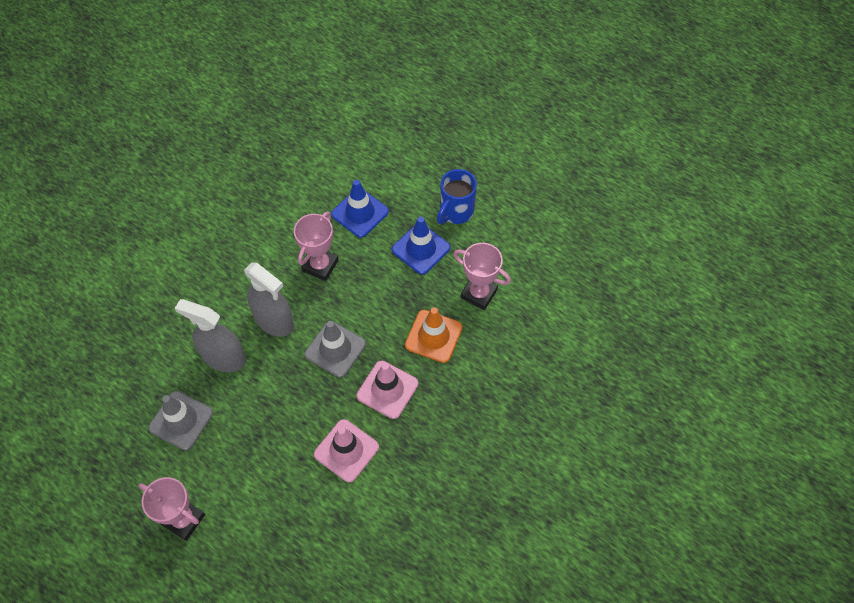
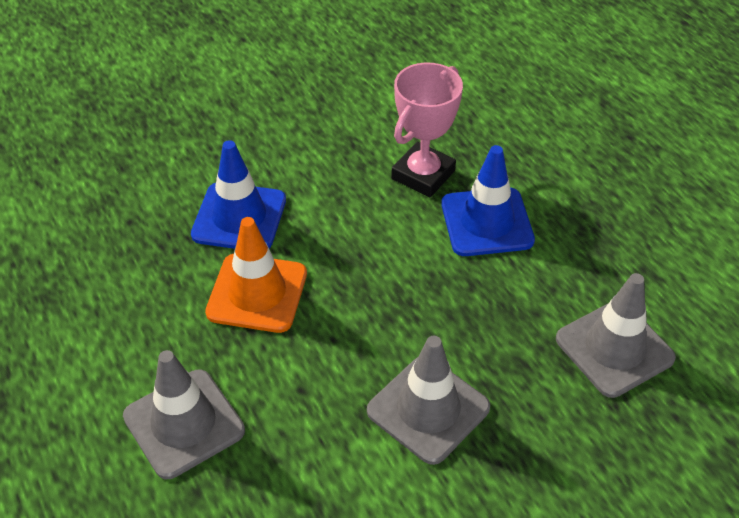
blue mug: 1 -> 0
grey spray bottle: 2 -> 0
grey traffic cone: 2 -> 3
pink traffic cone: 2 -> 0
pink trophy: 3 -> 1

